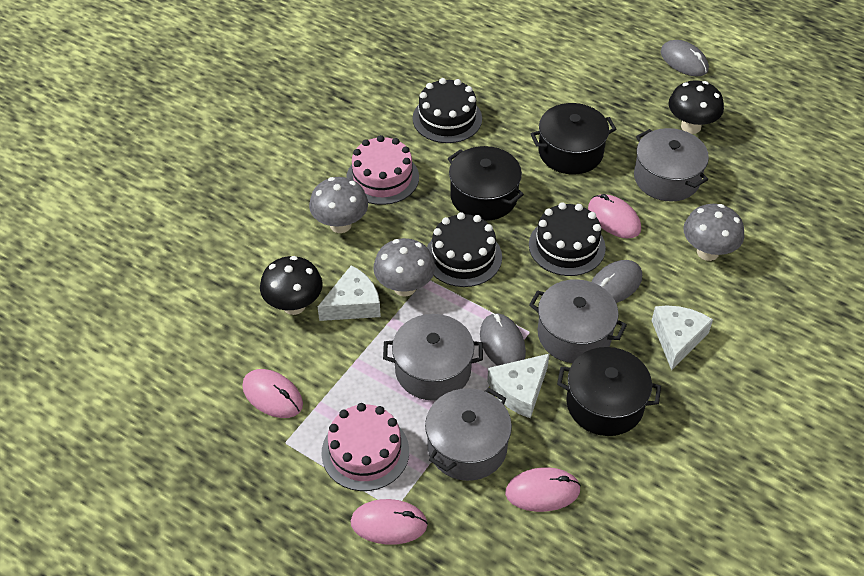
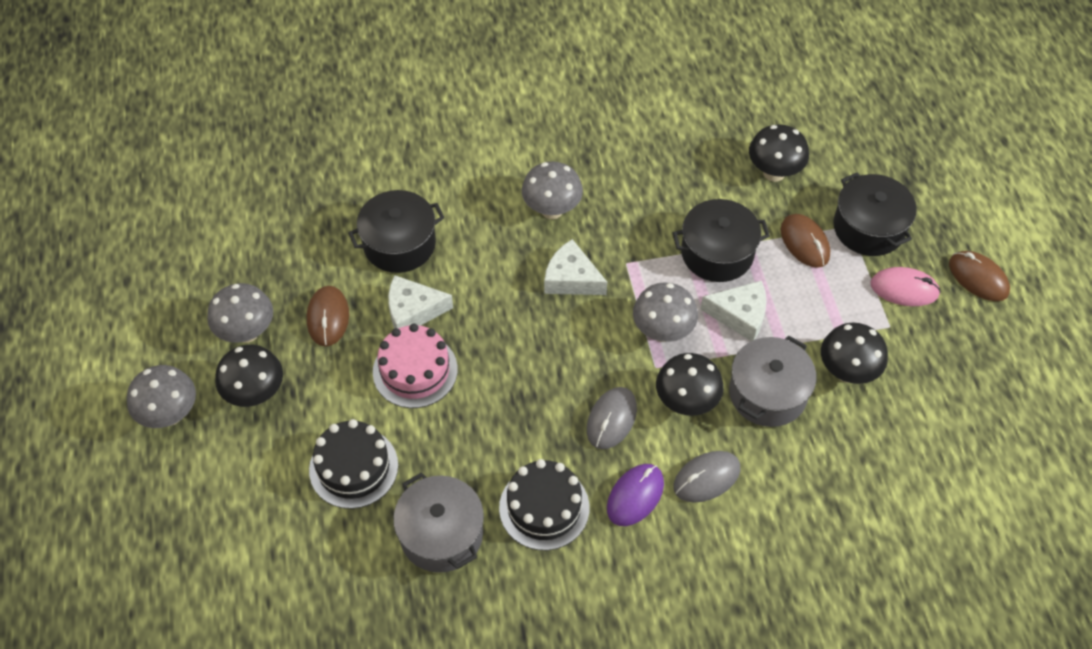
black cake: 3 -> 2
black mushroom: 2 -> 4
brown mouse: 0 -> 3
grey mouse: 3 -> 2
grey mushroom: 3 -> 4
grey pot: 4 -> 2
pink cake: 2 -> 1
pink mouse: 4 -> 1
purple mouse: 0 -> 1

